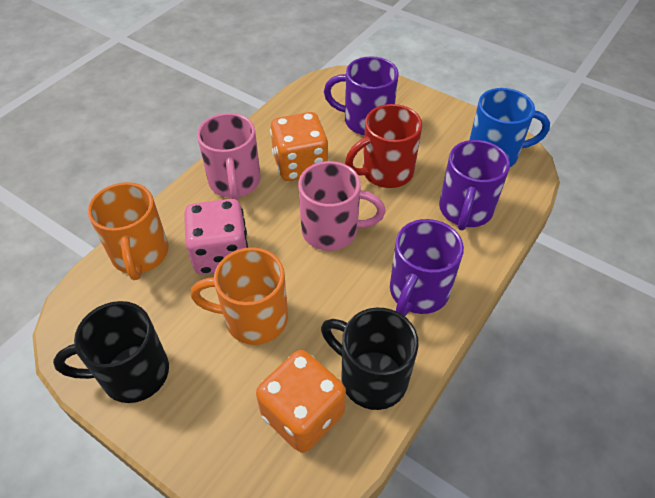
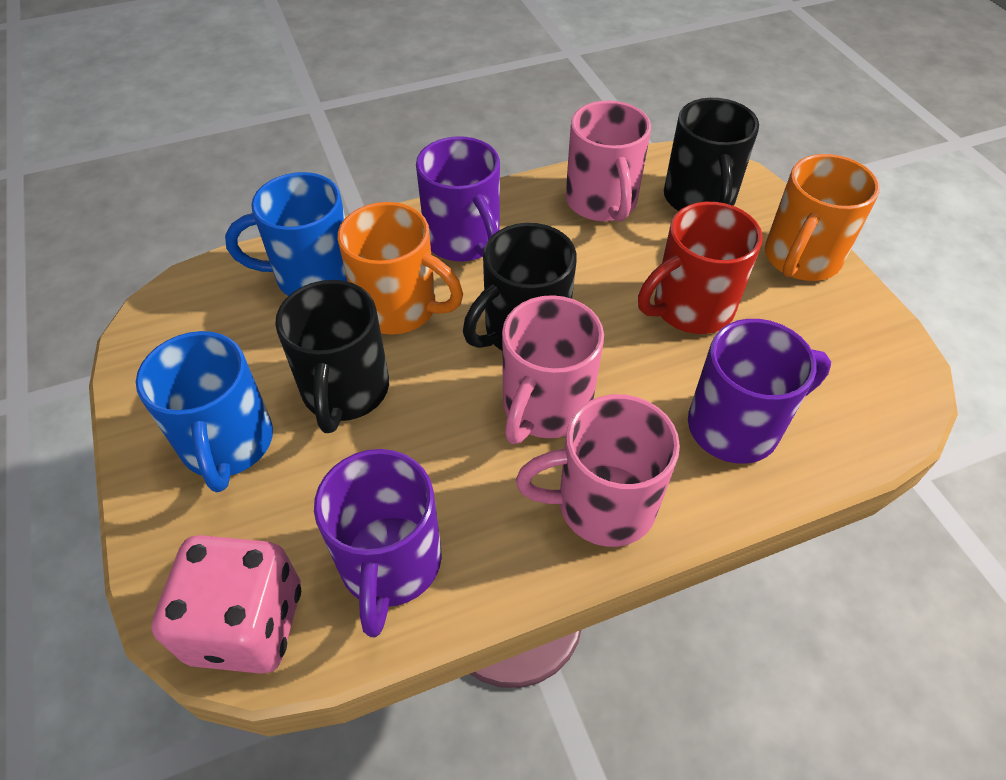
black mug: 2 -> 3
blue mug: 1 -> 2
orange dice: 2 -> 0
pink mug: 2 -> 3

